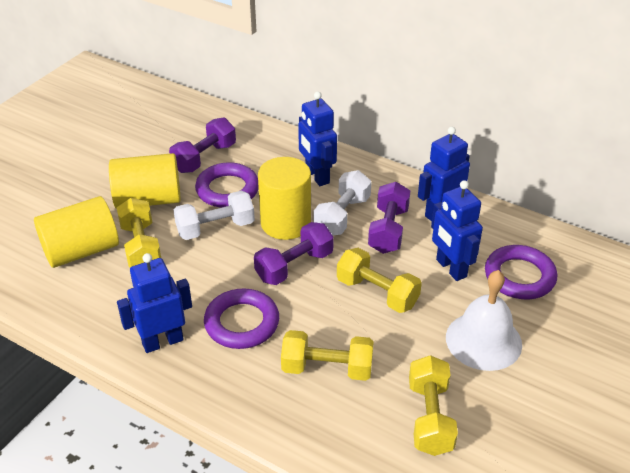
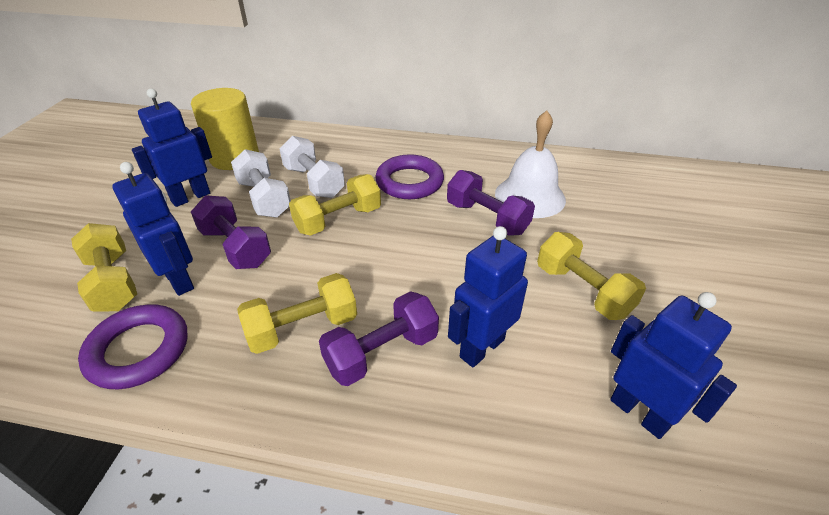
purple ring: 3 -> 2
yellow cylinder: 3 -> 1

